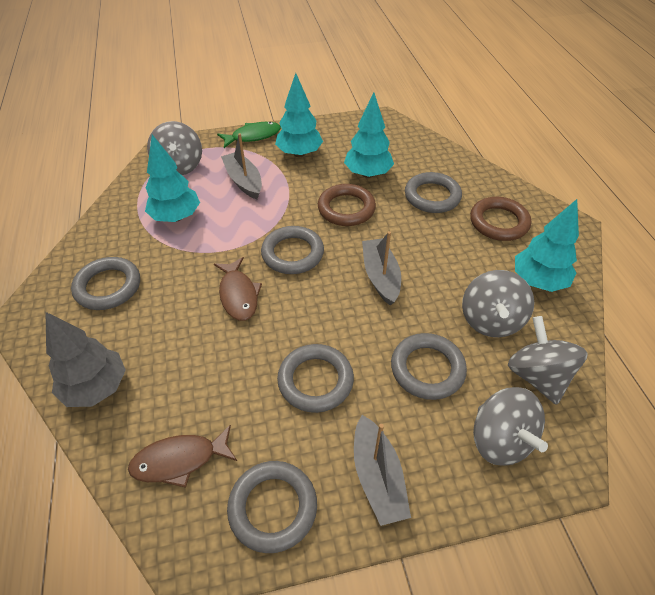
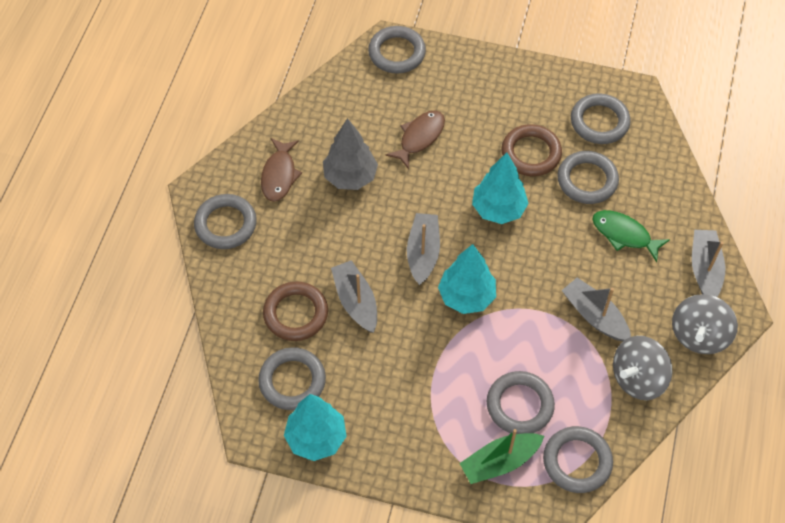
green boat: 0 -> 1
grey boat: 3 -> 4
grey ring: 6 -> 7
grey spinning top: 4 -> 2
turquoise tree: 4 -> 3

